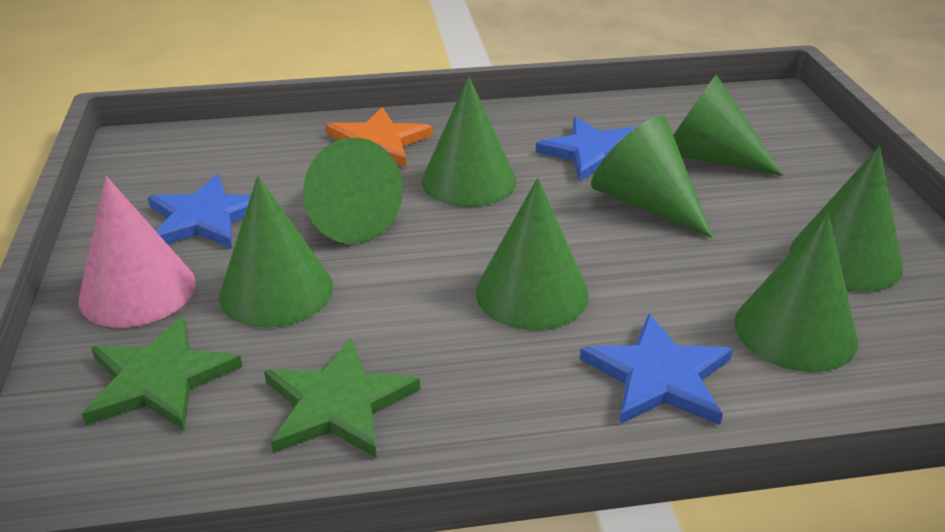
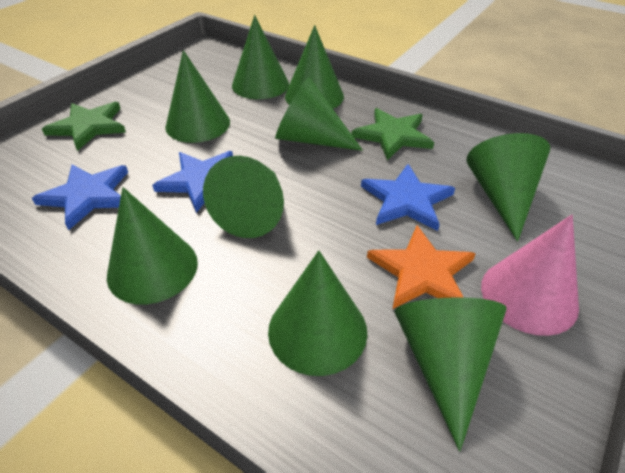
green cone: 8 -> 9

